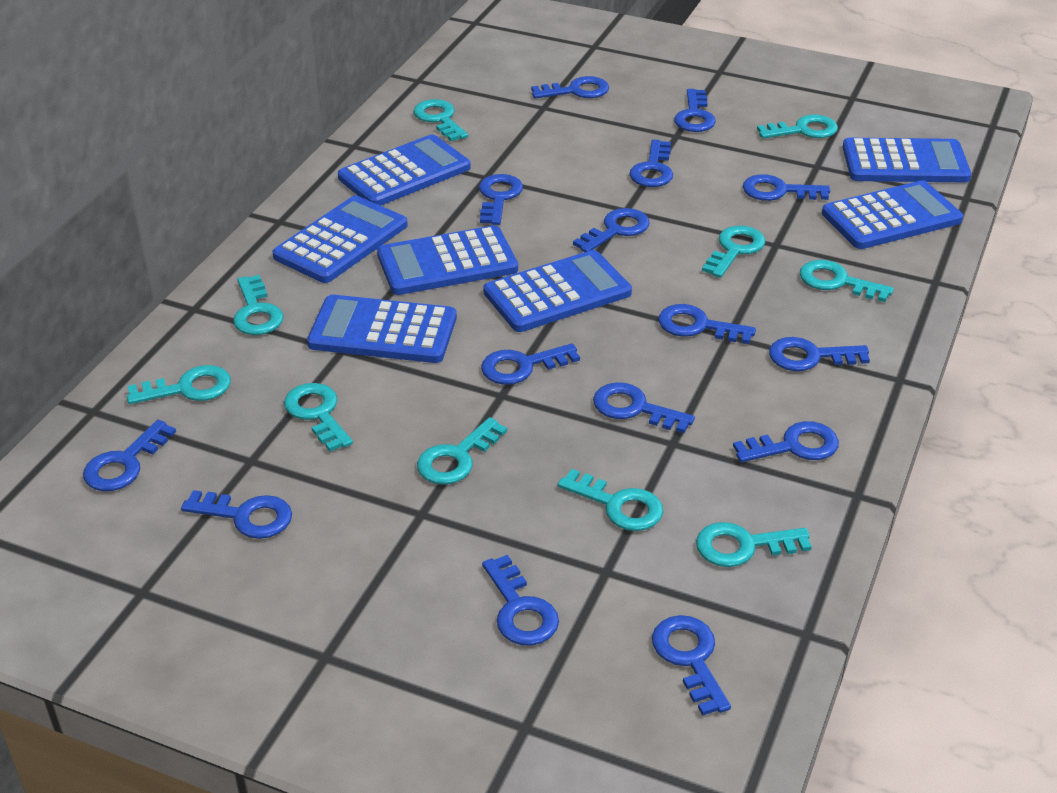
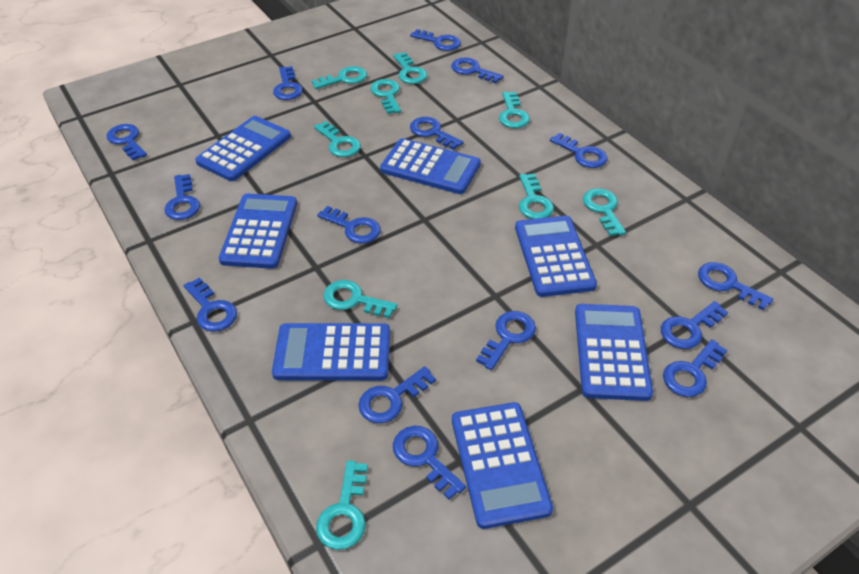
turquoise key: 10 -> 9

